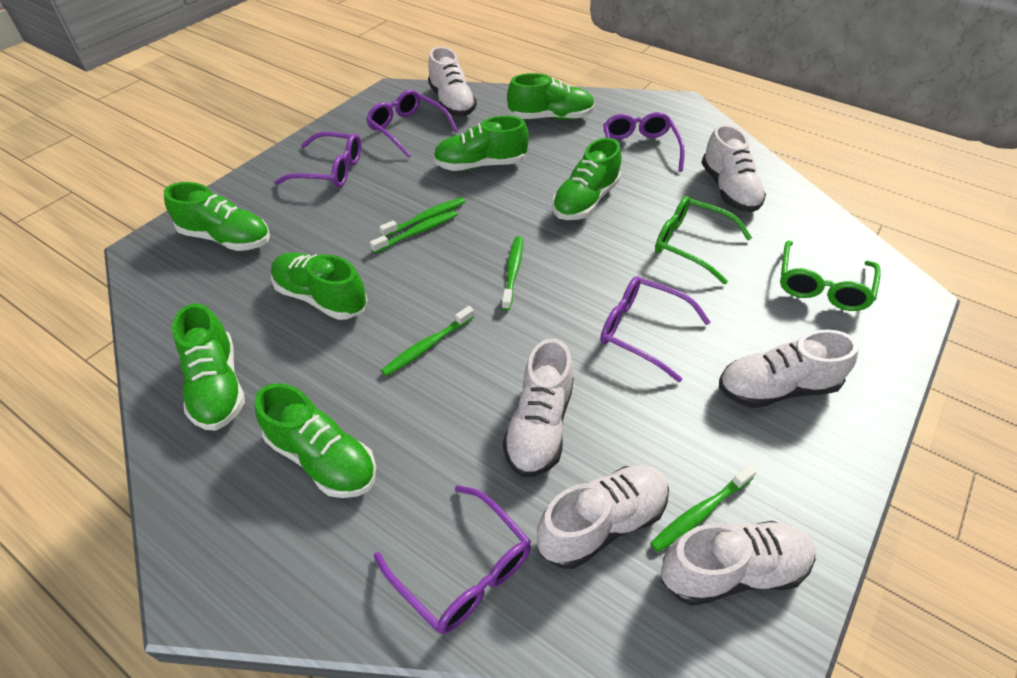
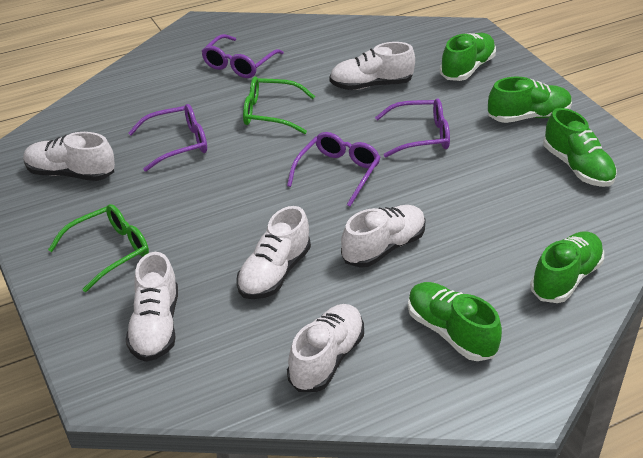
green shoe: 7 -> 5
green toothbrush: 5 -> 0
purple glasses: 5 -> 4

